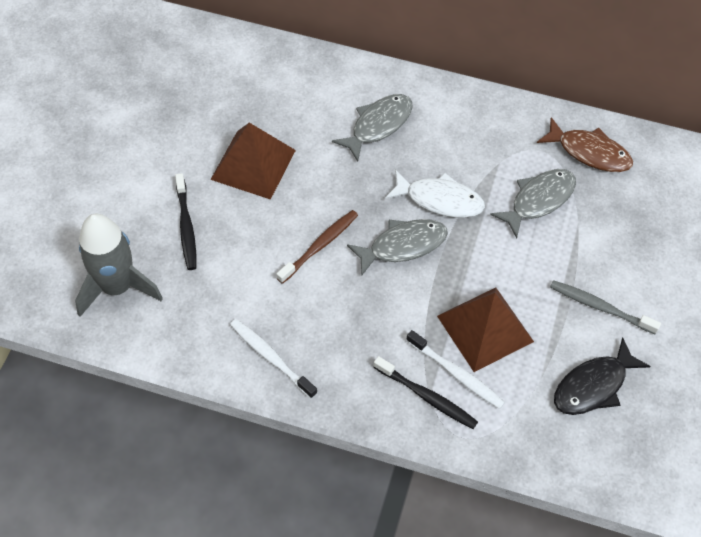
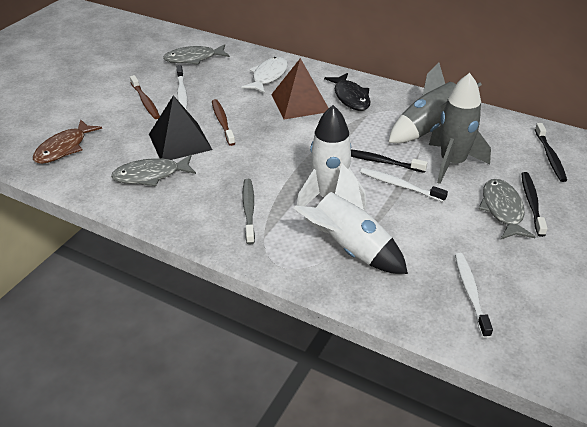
black pyramid: 0 -> 1
black toothbrush: 2 -> 3
brown pyramid: 2 -> 1
brown toothbrush: 1 -> 2
grey rocket: 1 -> 2
white rocket: 0 -> 2
white toothbrush: 2 -> 3

